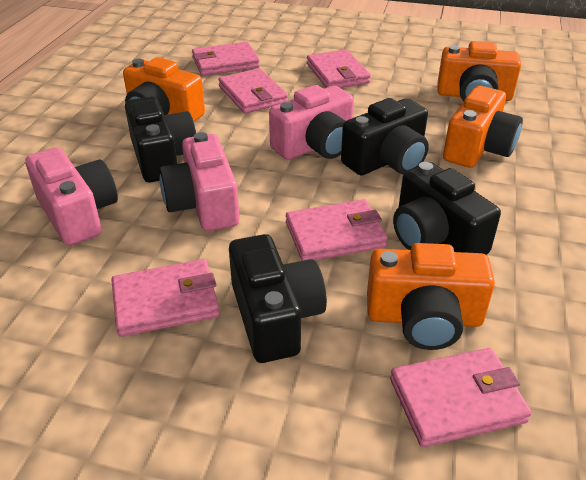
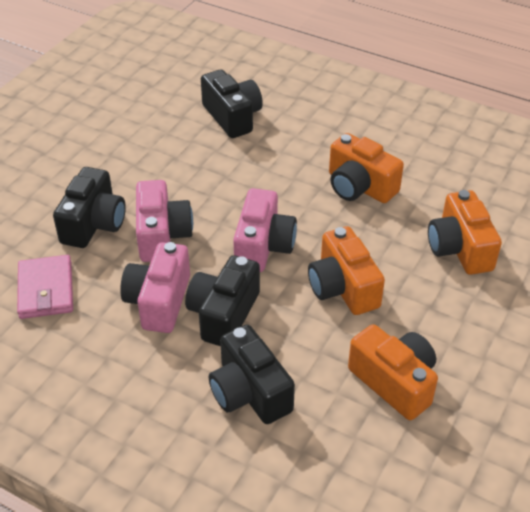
pink wallet: 6 -> 1

